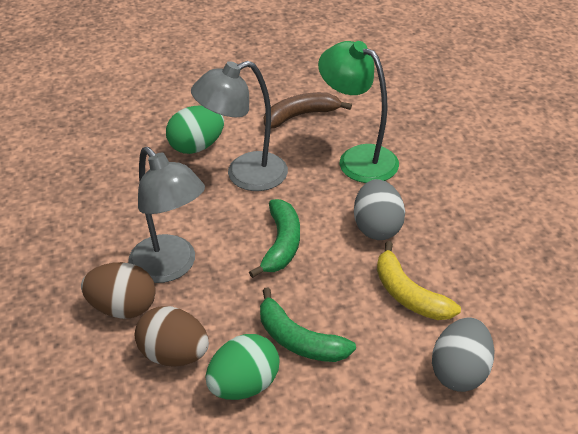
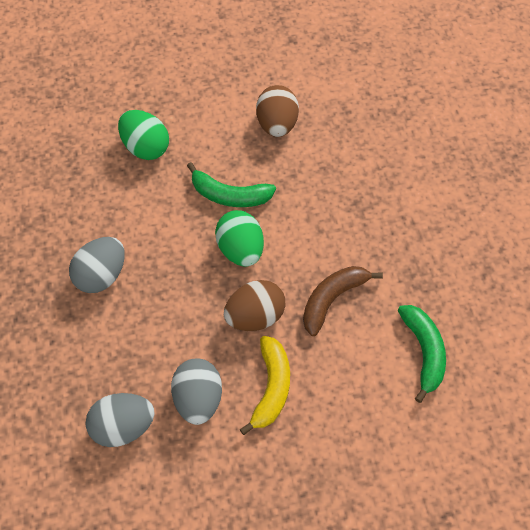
green lamp: 1 -> 0
grey egg: 2 -> 3
grey lamp: 2 -> 0

